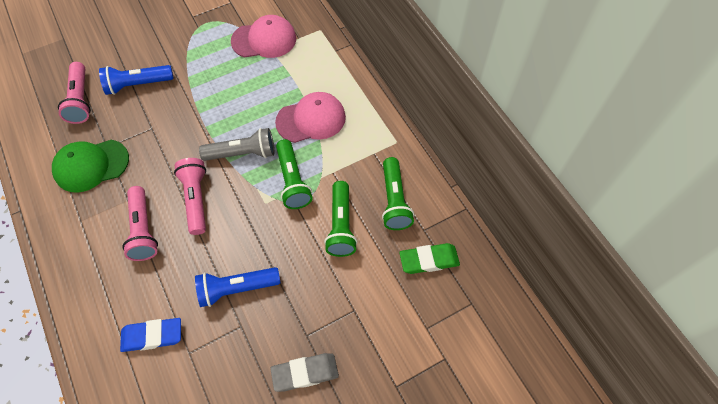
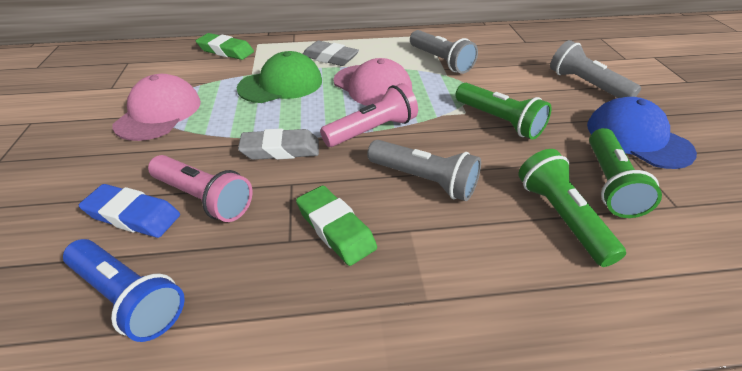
blue cap: 0 -> 1
blue flashlight: 2 -> 1
green eraser: 1 -> 2
grey eraser: 1 -> 2
grey flashlight: 1 -> 3
pink flashlight: 3 -> 2

